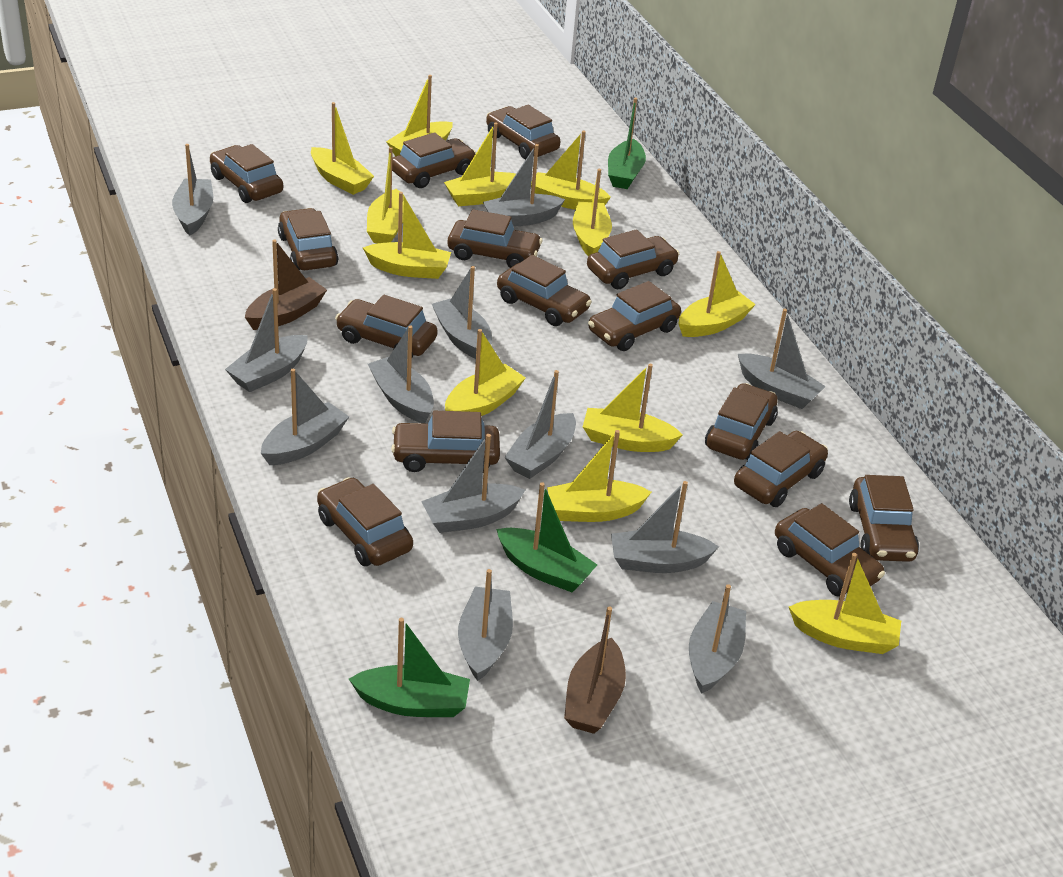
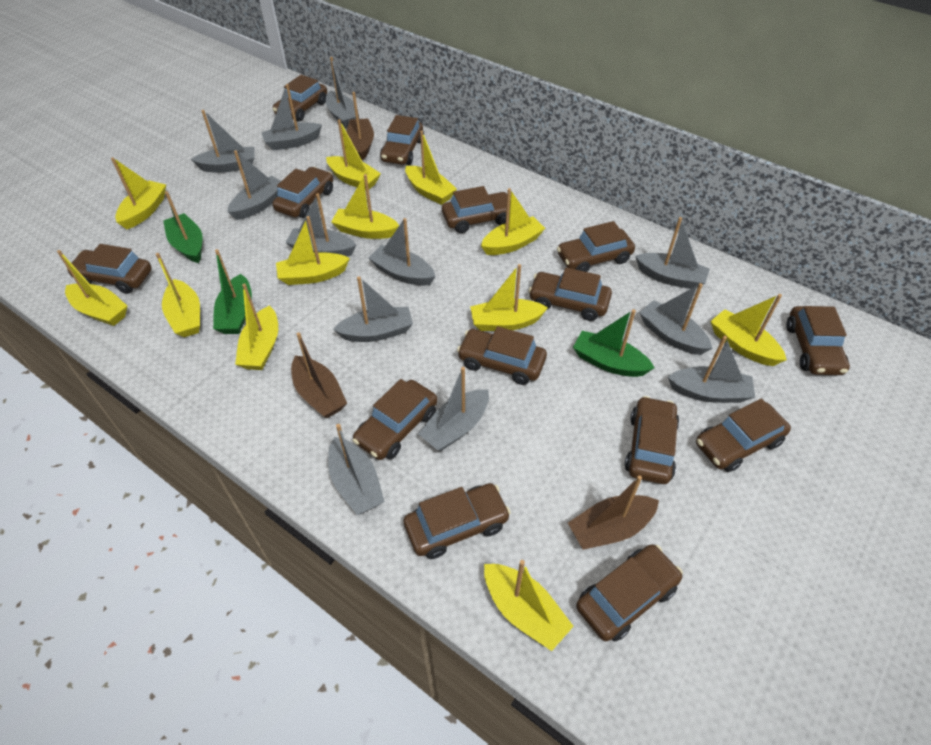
brown boat: 2 -> 3
brown car: 15 -> 14

